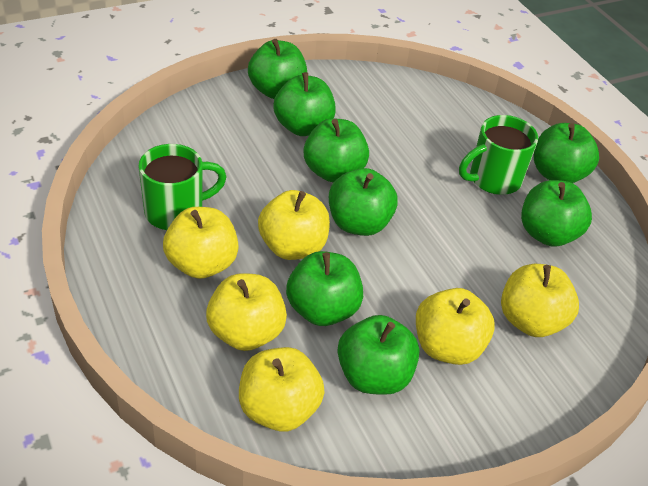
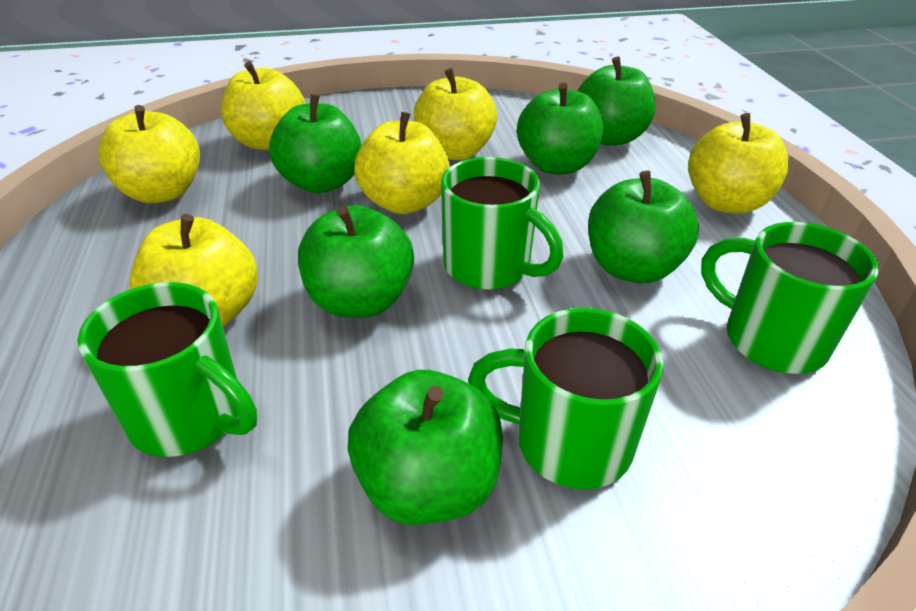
green apple: 8 -> 6
green mug: 2 -> 4

